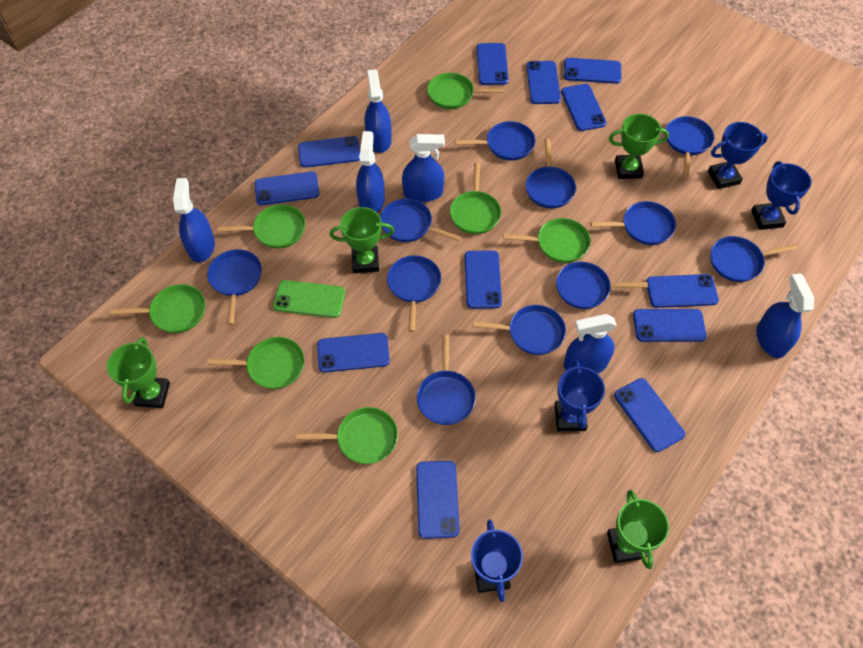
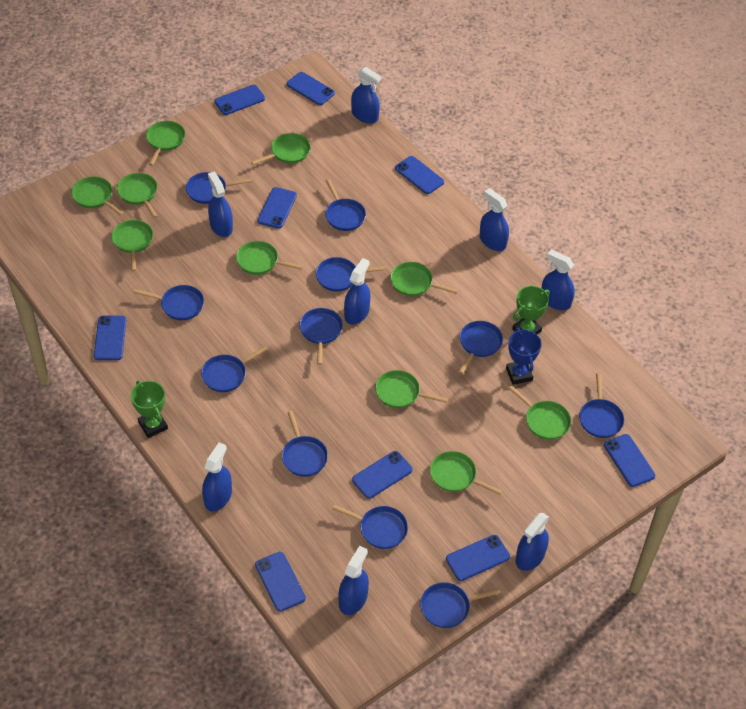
blue phone: 12 -> 9
blue spray bottle: 6 -> 8
blue trophy: 4 -> 1
green pan: 7 -> 10
green phone: 1 -> 0
green trophy: 4 -> 2

